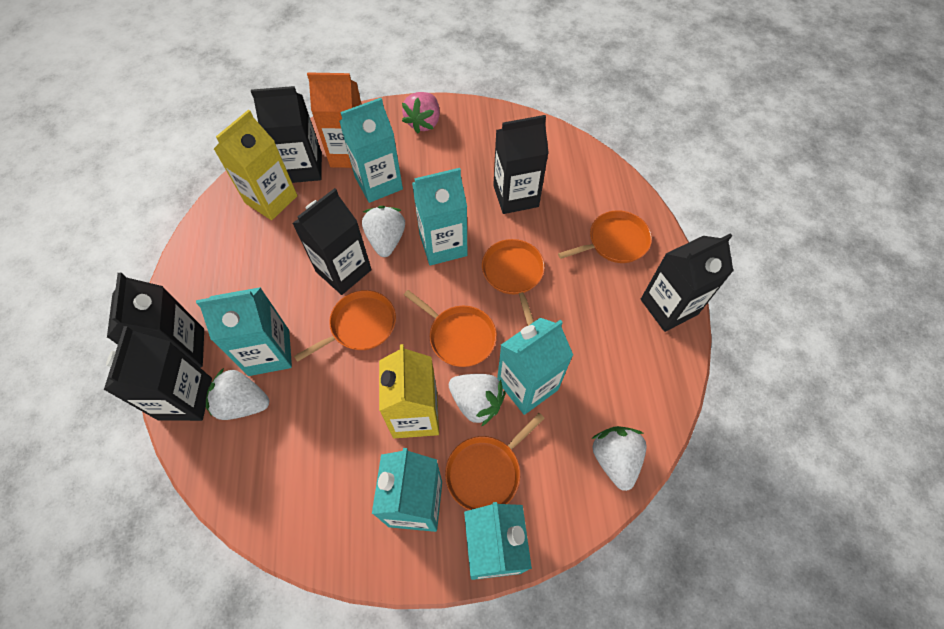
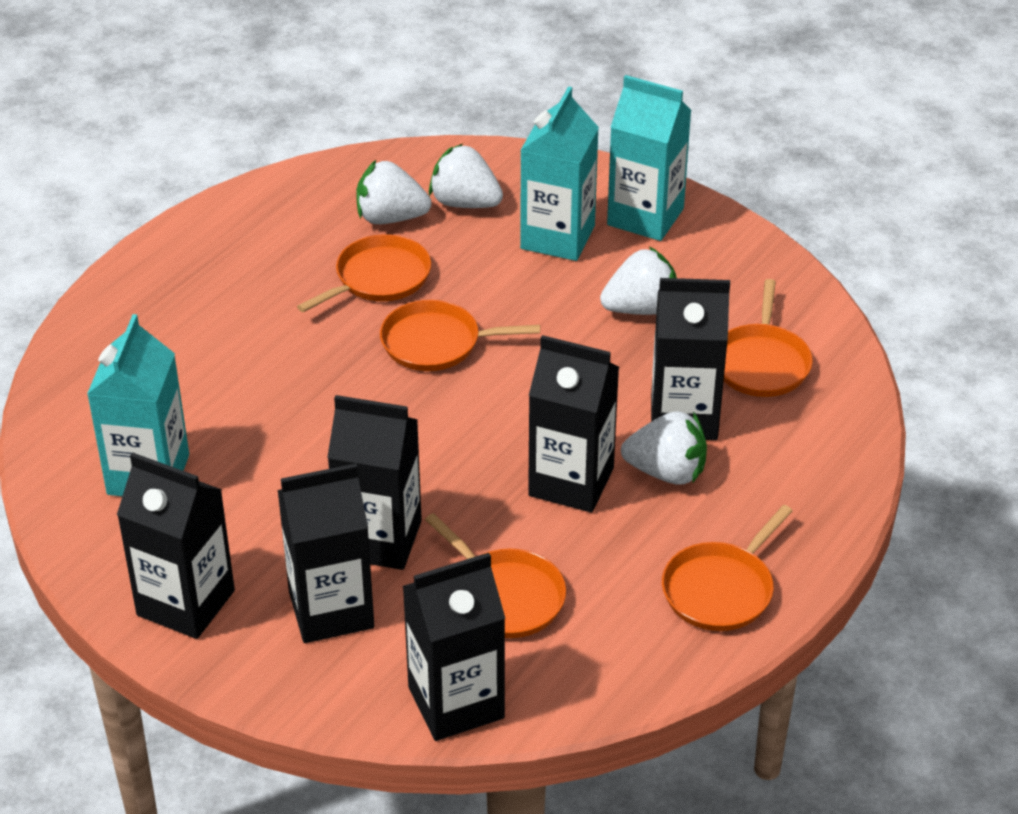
orange carton: 1 -> 0
pink strawberry: 1 -> 0
turquoise carton: 6 -> 3
yellow carton: 2 -> 0

